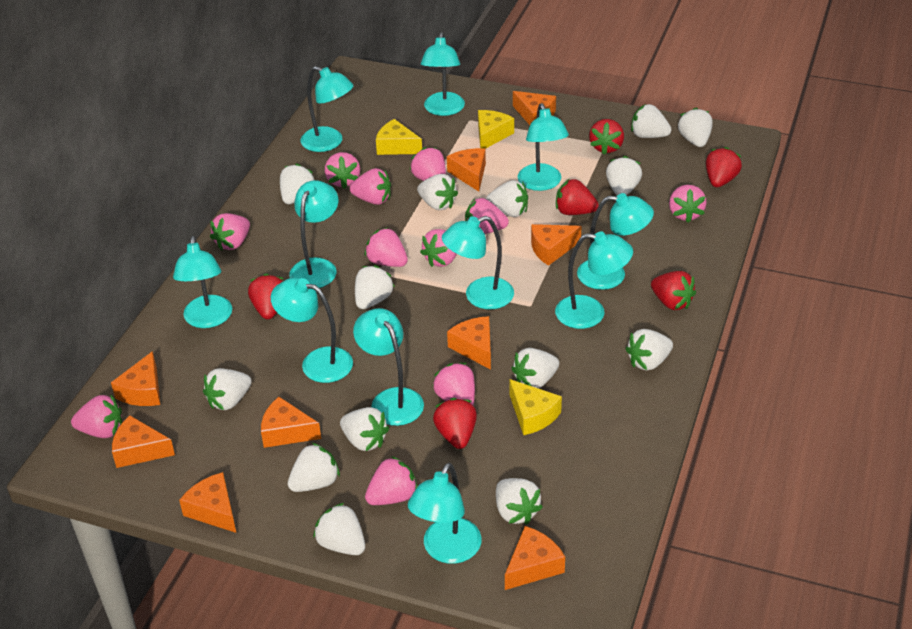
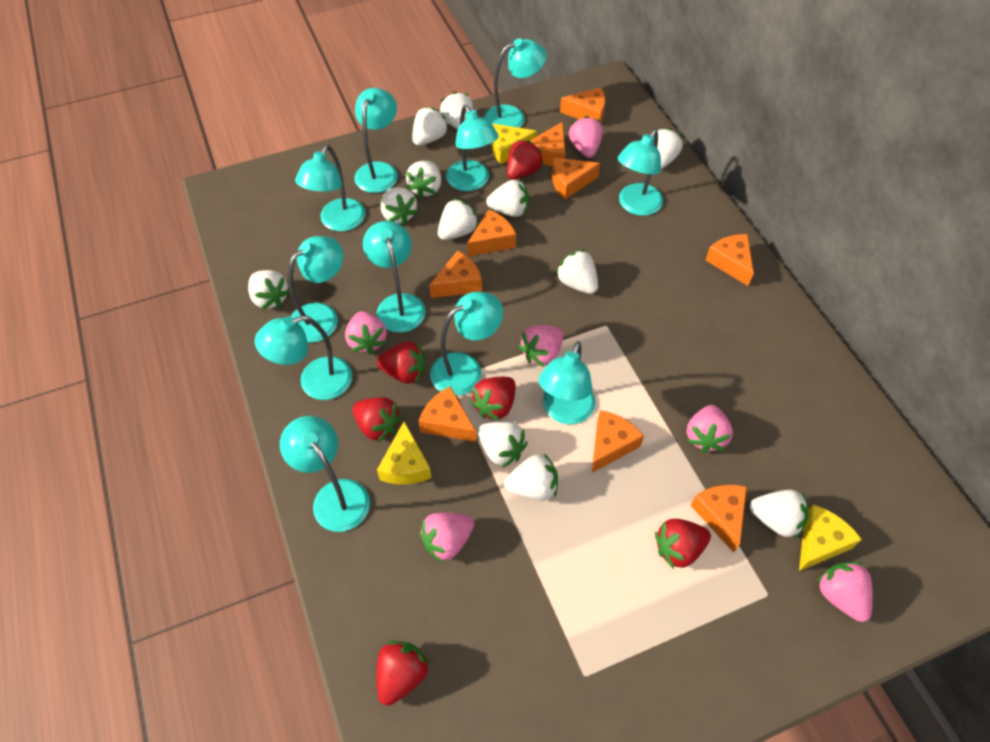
pink strawberry: 11 -> 6
white strawberry: 14 -> 12

